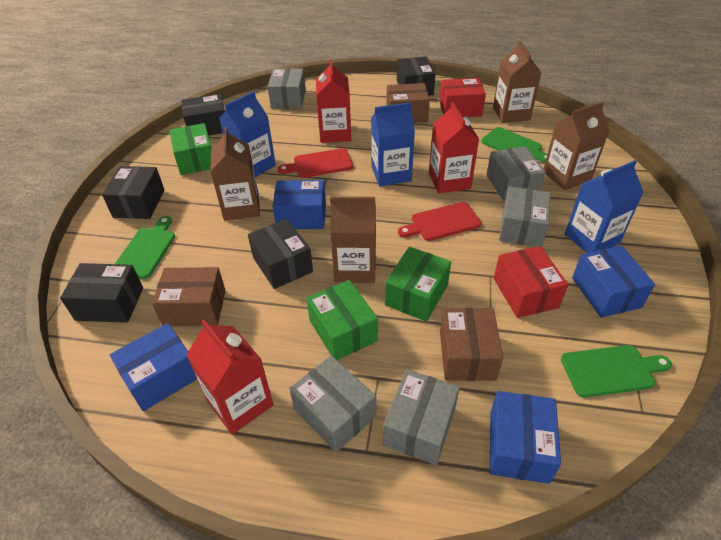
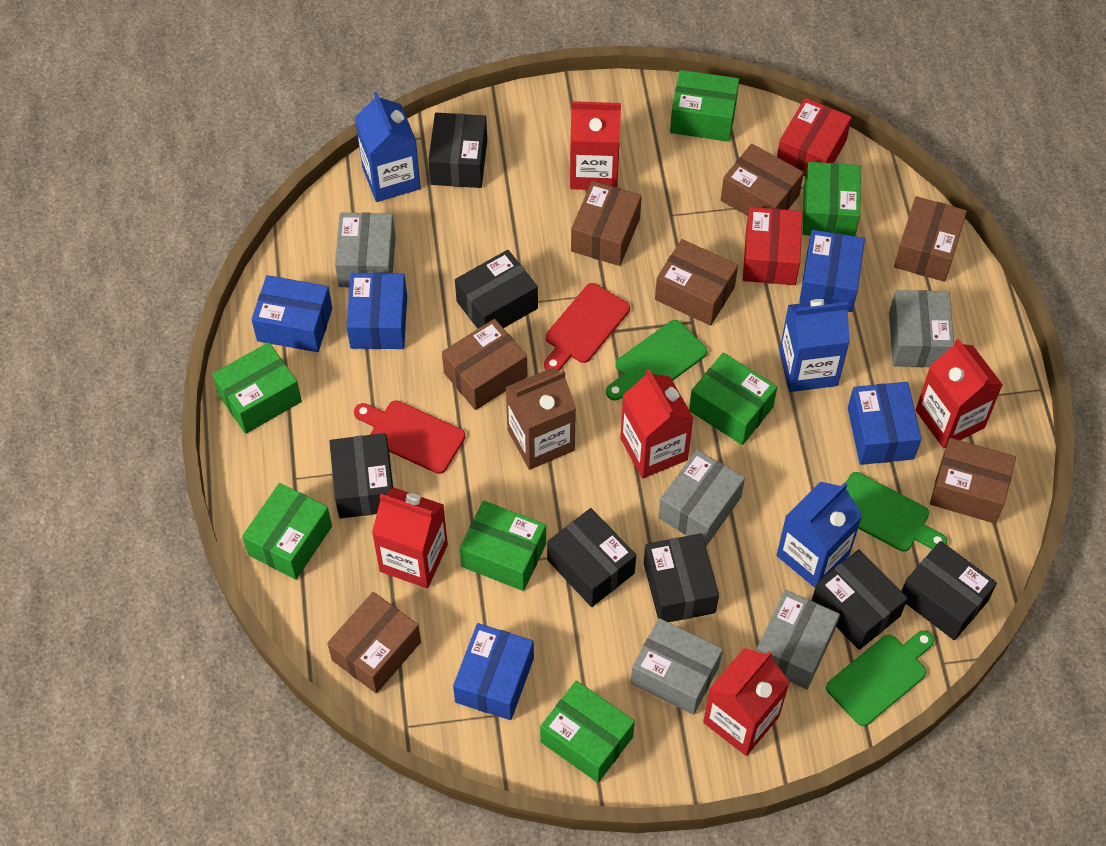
black box: 5 -> 7
blue box: 4 -> 5
brown box: 3 -> 7
brown carton: 4 -> 1
green box: 3 -> 7
red carton: 3 -> 5

